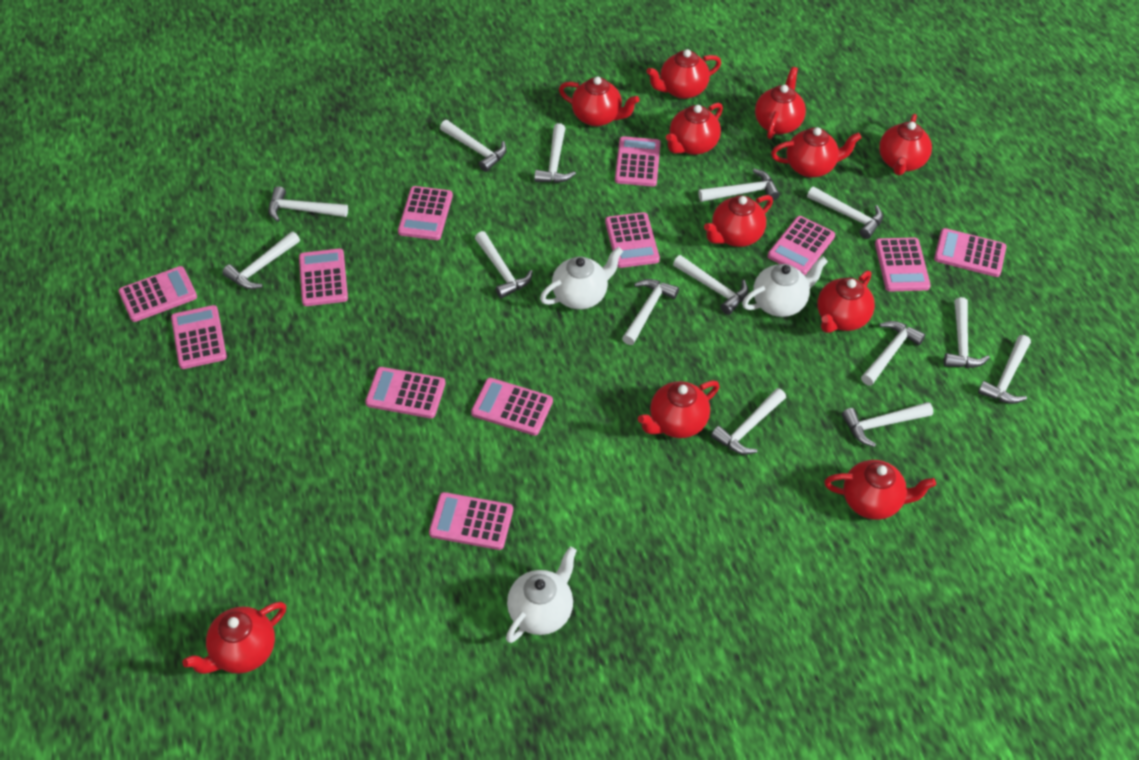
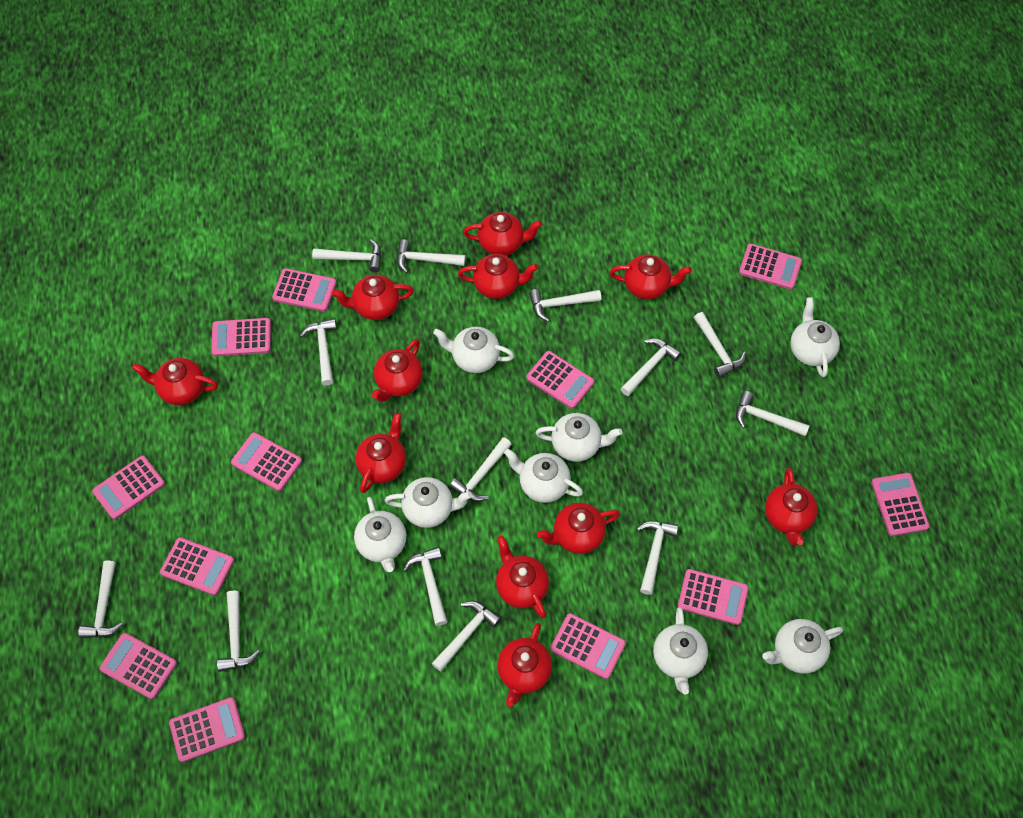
white hammer: 14 -> 13
white teapot: 3 -> 8

